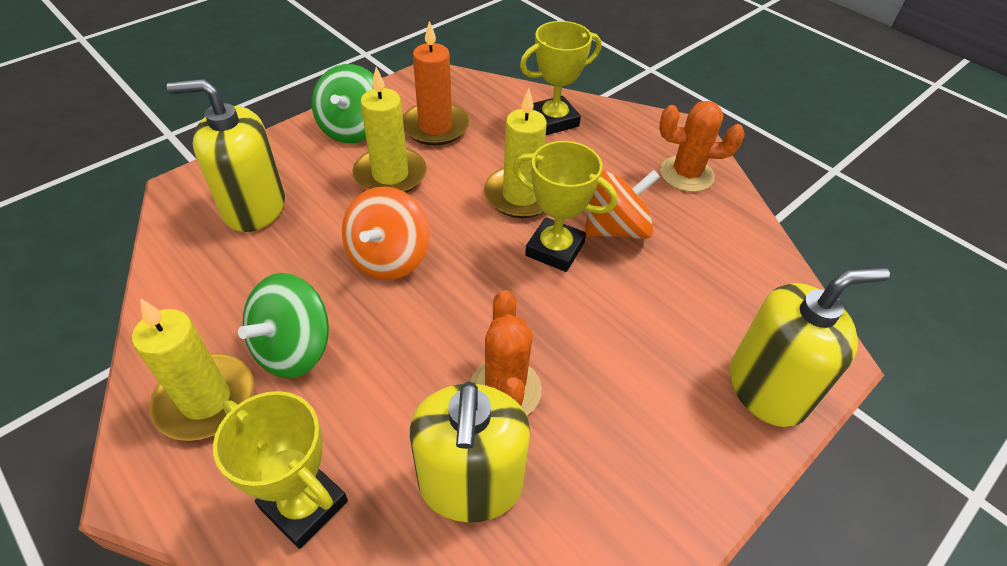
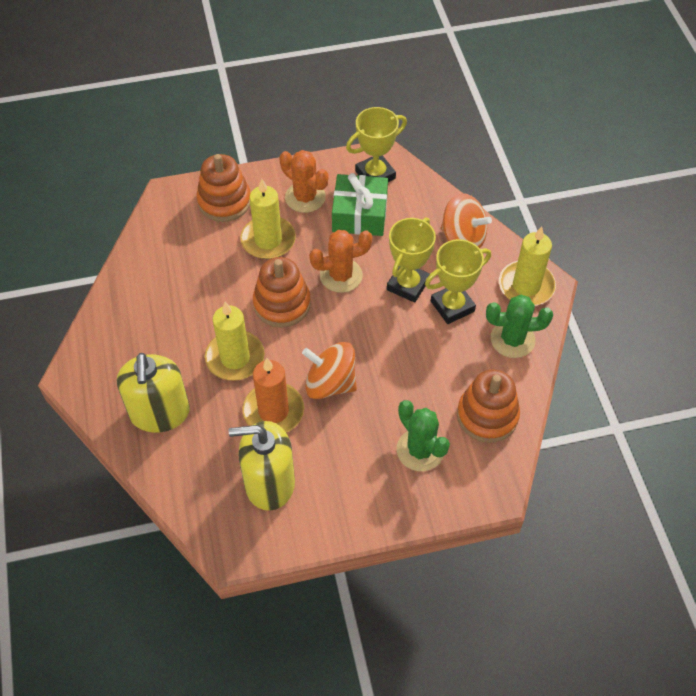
green cactus: 0 -> 2
green gift: 0 -> 1
green spinning top: 2 -> 0
orange stacking toy: 0 -> 3
yellow soap dispenser: 3 -> 2

